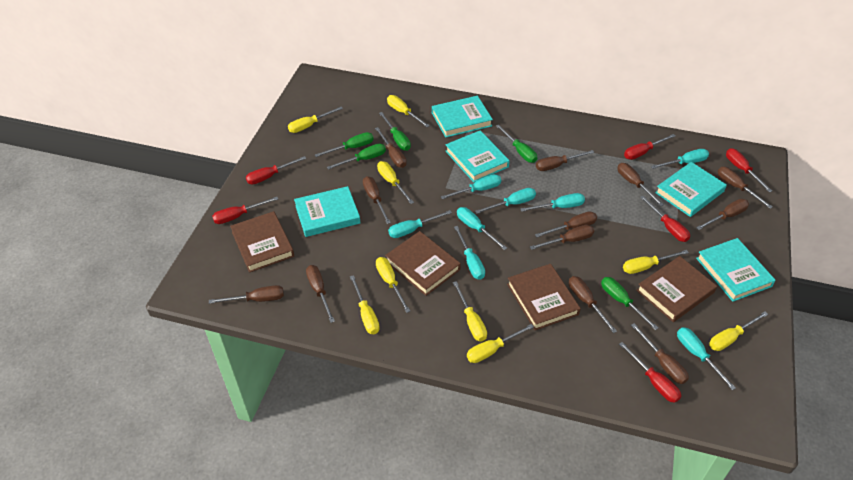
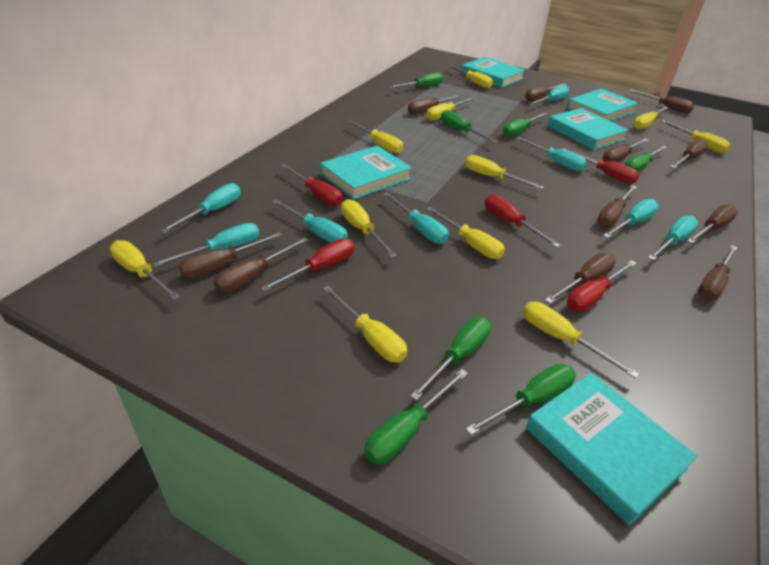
brown book: 4 -> 0
brown screwdriver: 12 -> 11
green screwdriver: 5 -> 7
red screwdriver: 6 -> 5
yellow screwdriver: 9 -> 11

